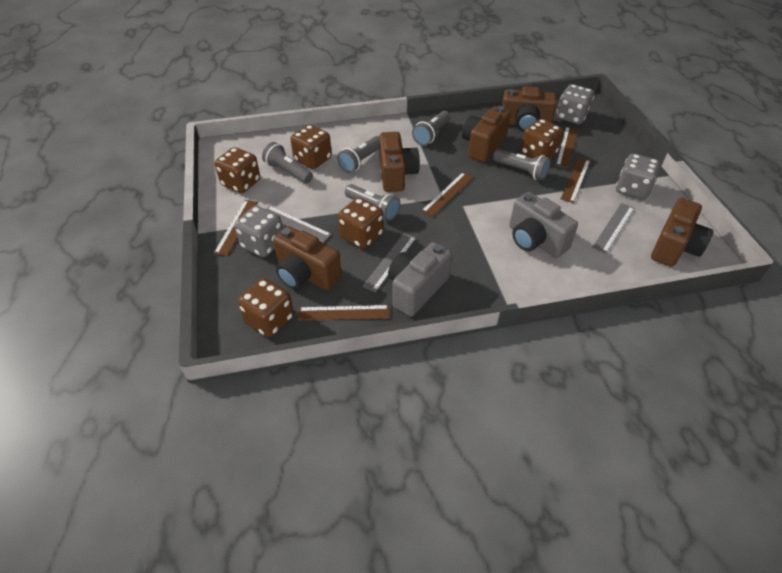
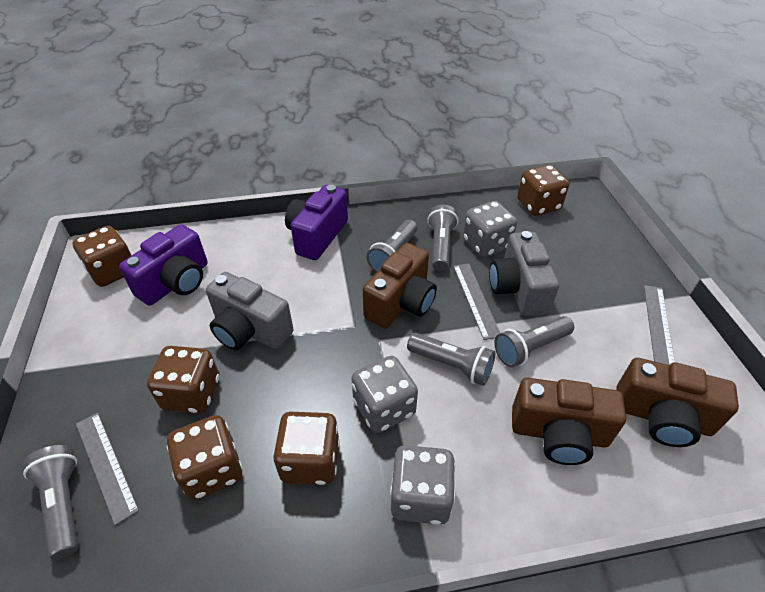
brown camera: 5 -> 3
brown ruler: 5 -> 0
purple camera: 0 -> 2

